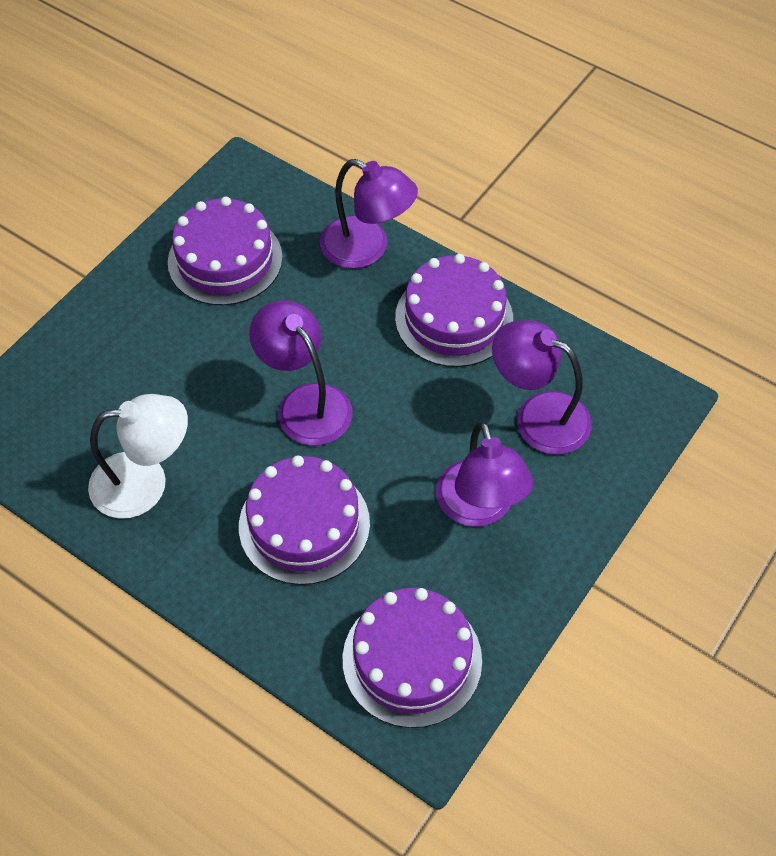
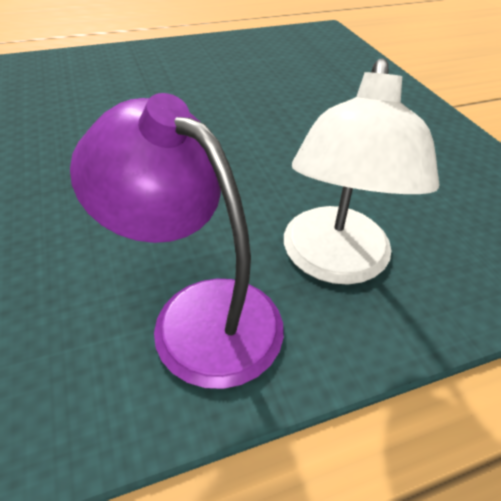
purple cake: 4 -> 0
purple lamp: 4 -> 1

